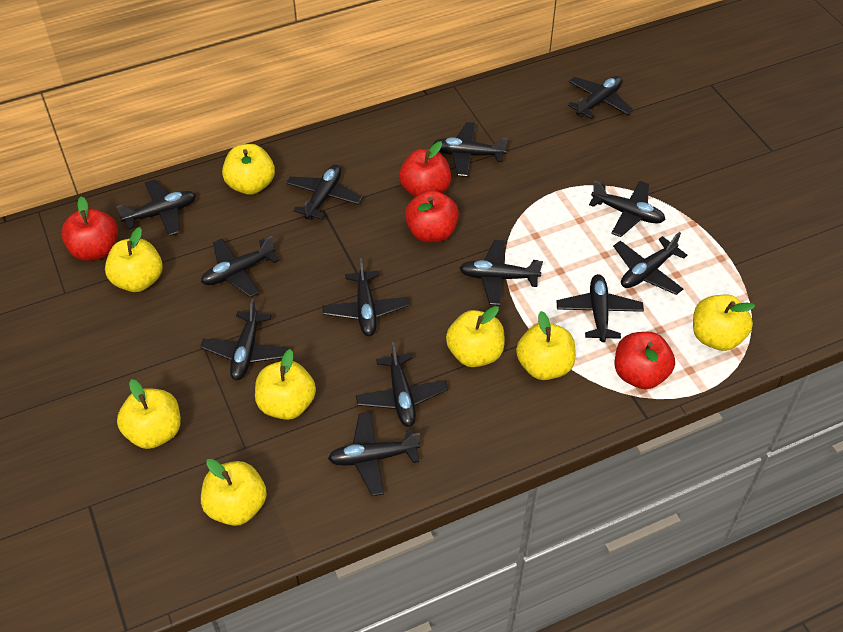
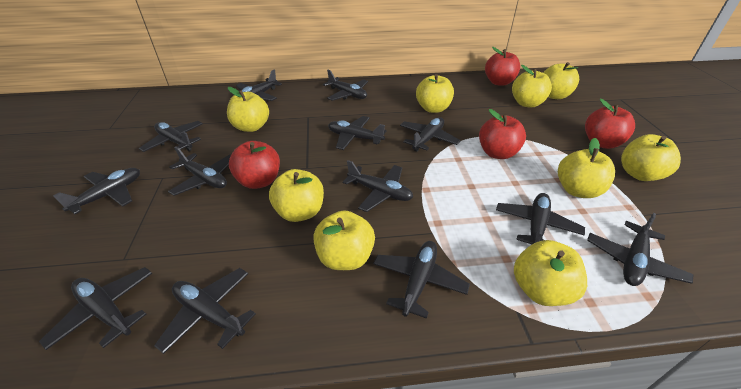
yellow apple: 8 -> 9

